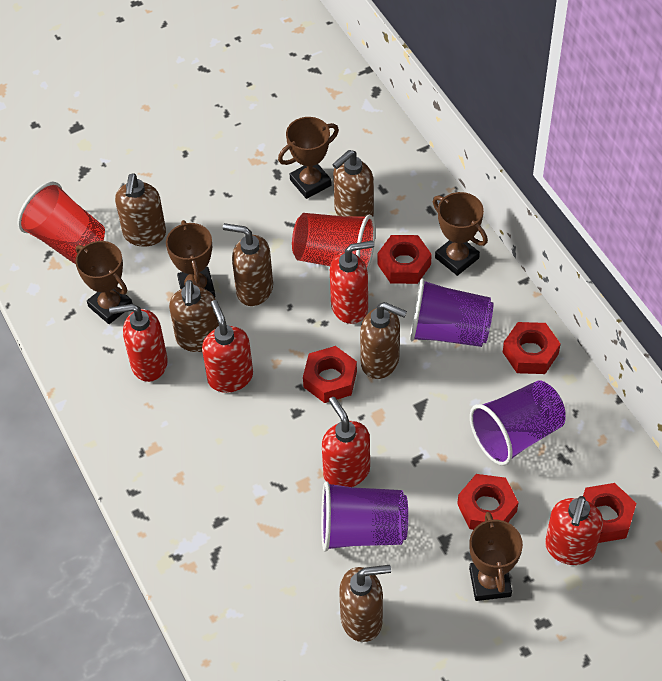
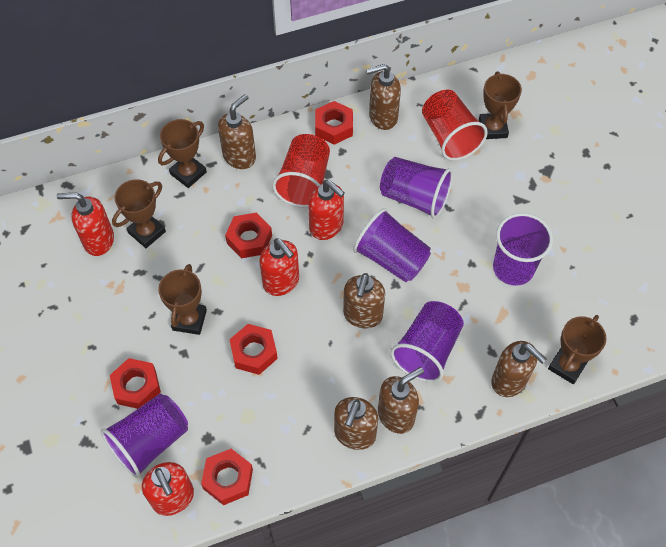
purple cup: 3 -> 5
red soap dispenser: 5 -> 4

